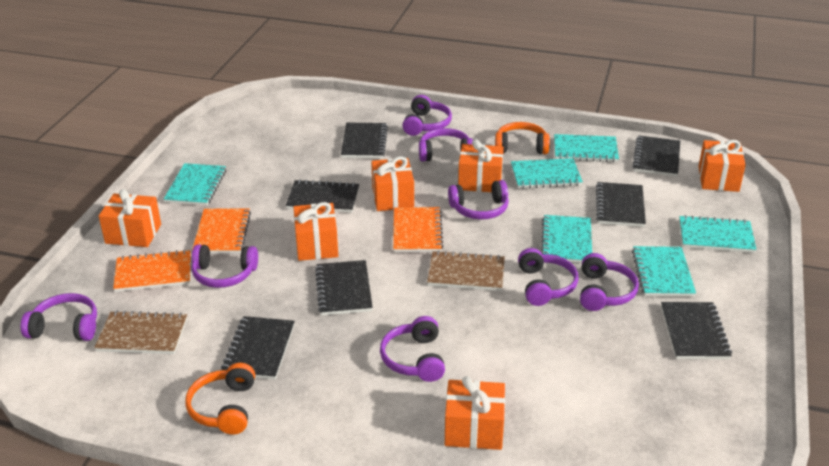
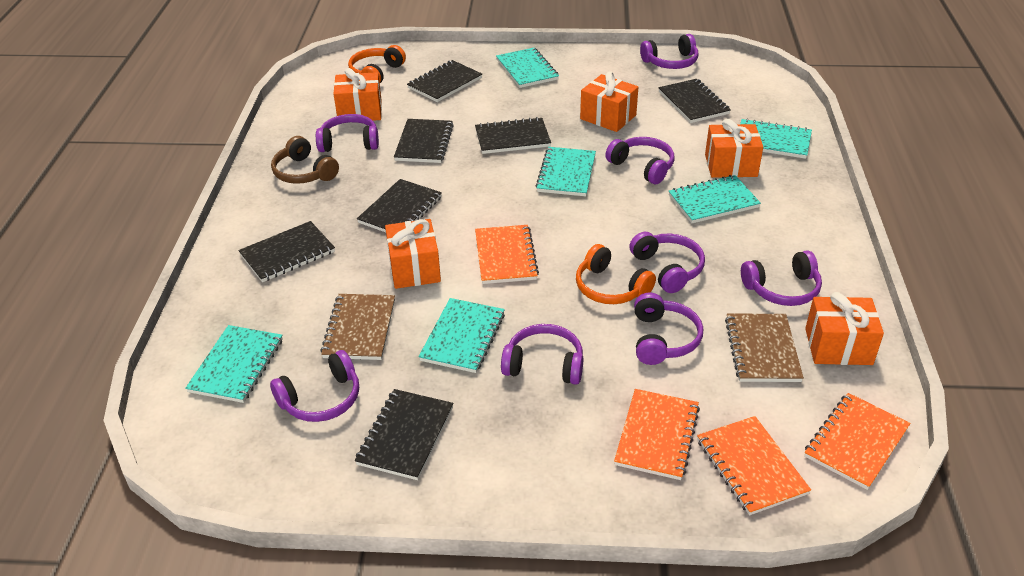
brown headphones: 0 -> 1
orange gift: 6 -> 5
orange notebook: 3 -> 4

